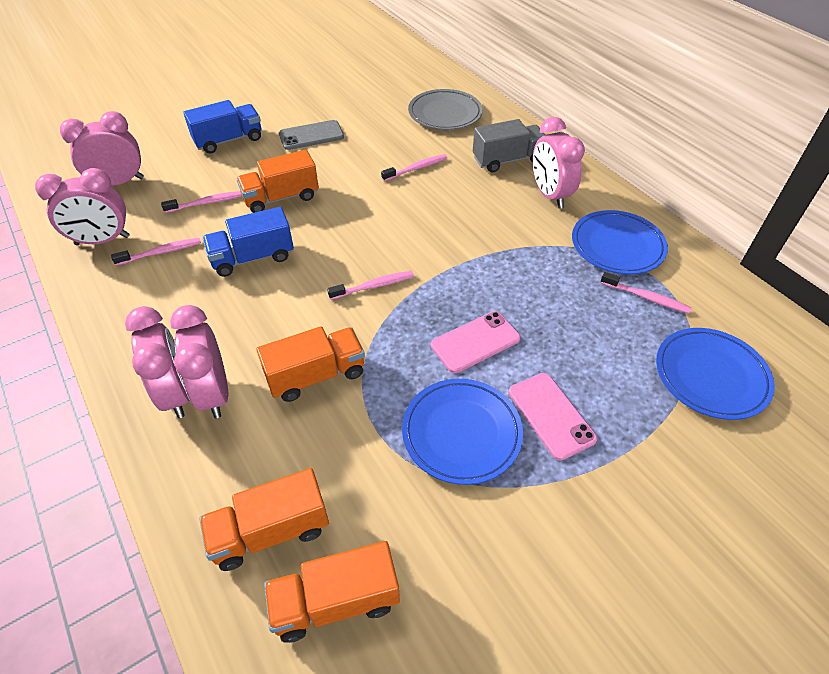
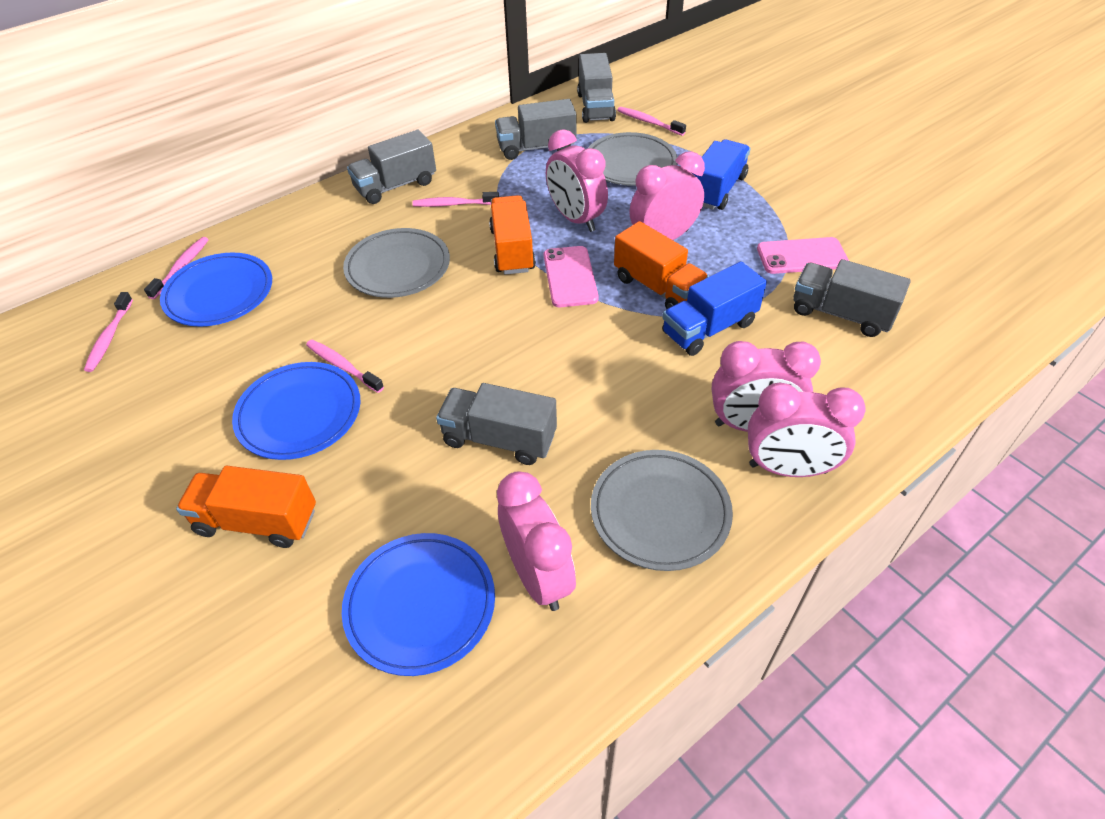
grey phone: 1 -> 0
grey plate: 1 -> 3
grey truck: 1 -> 5
orange truck: 4 -> 3

